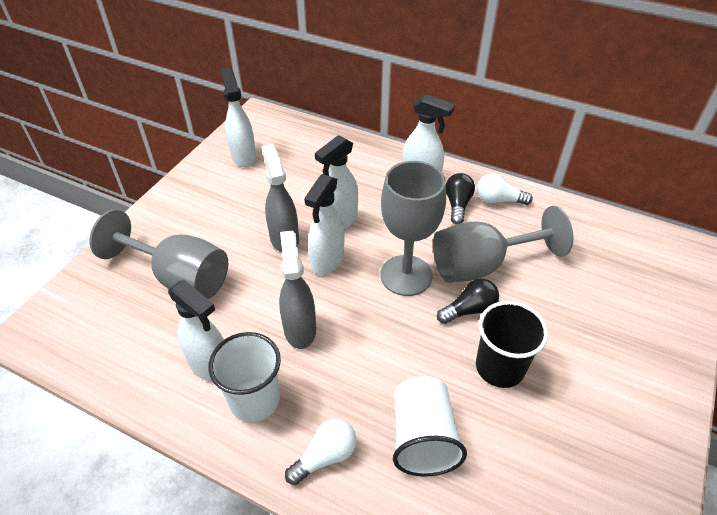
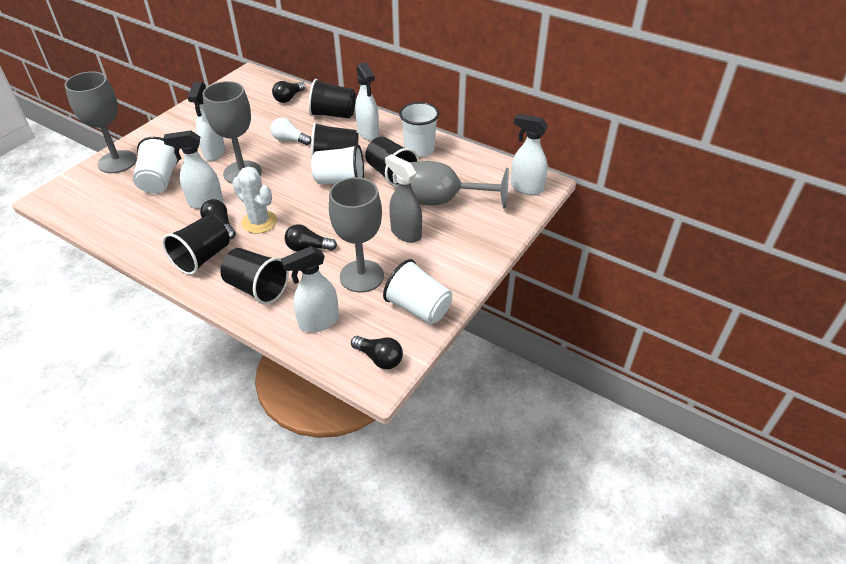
black cup: 1 -> 5
black light bulb: 2 -> 4
grey goblet: 3 -> 4
grey spray bottle: 2 -> 1
white cactus: 0 -> 1
white cup: 2 -> 4
white light bulb: 2 -> 1

